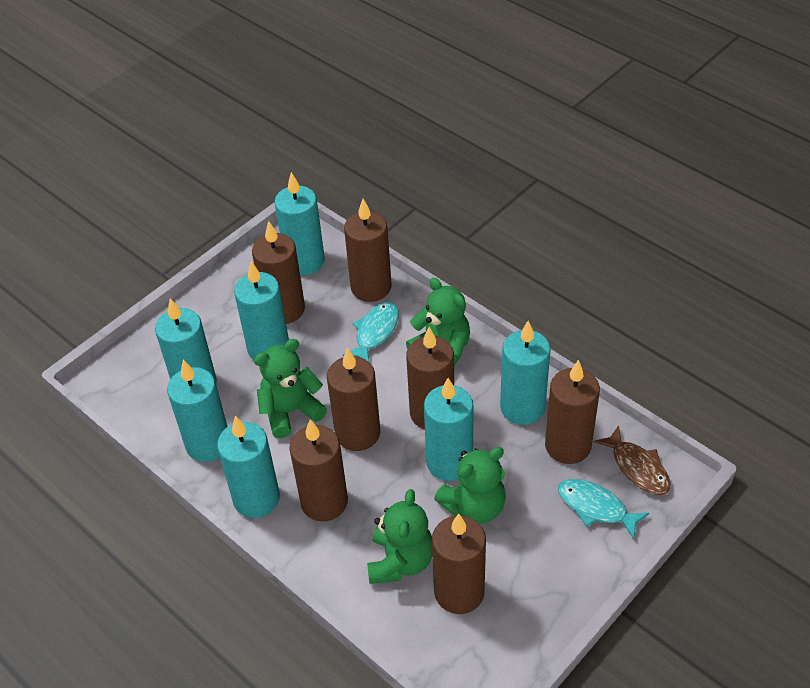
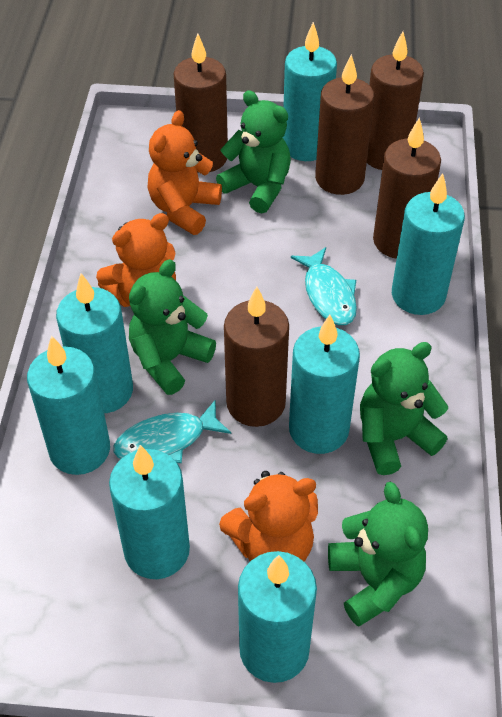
brown candle: 7 -> 5
brown fish: 1 -> 0
orange teddy bear: 0 -> 3

